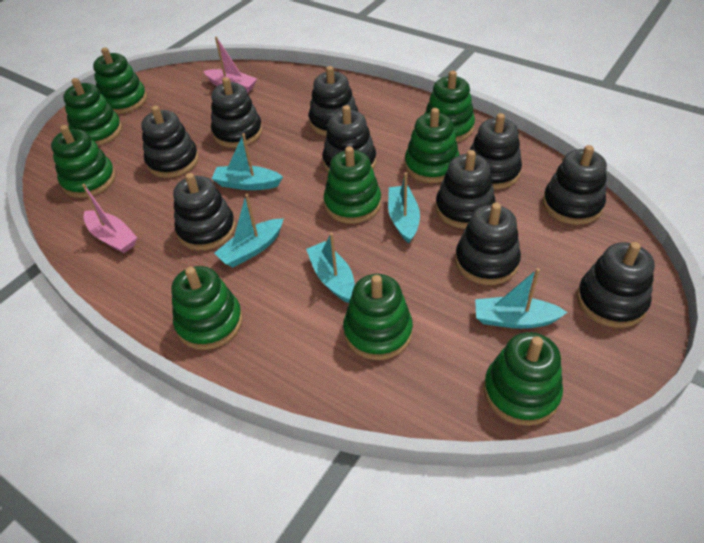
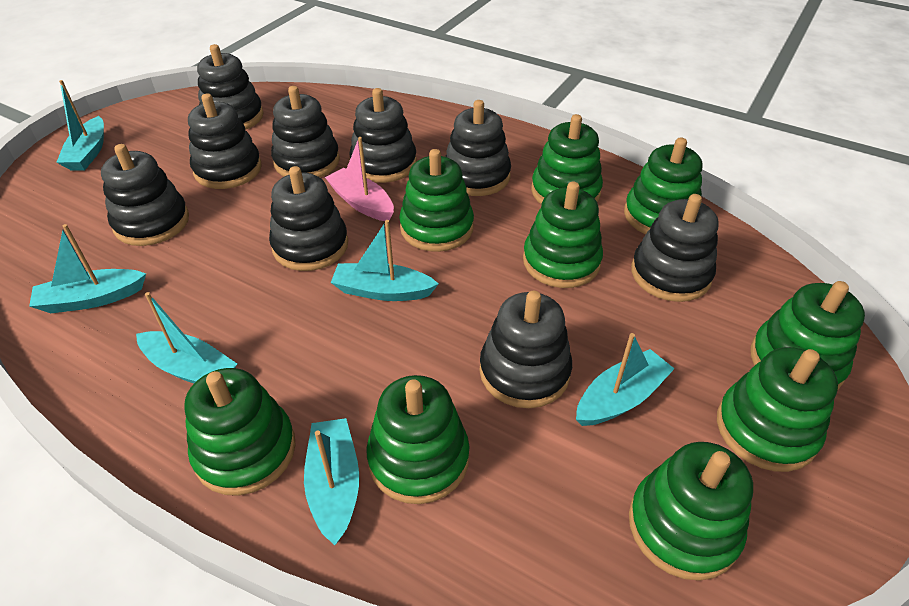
black stacking toy: 10 -> 9
pink boat: 2 -> 1
turquoise boat: 5 -> 6

